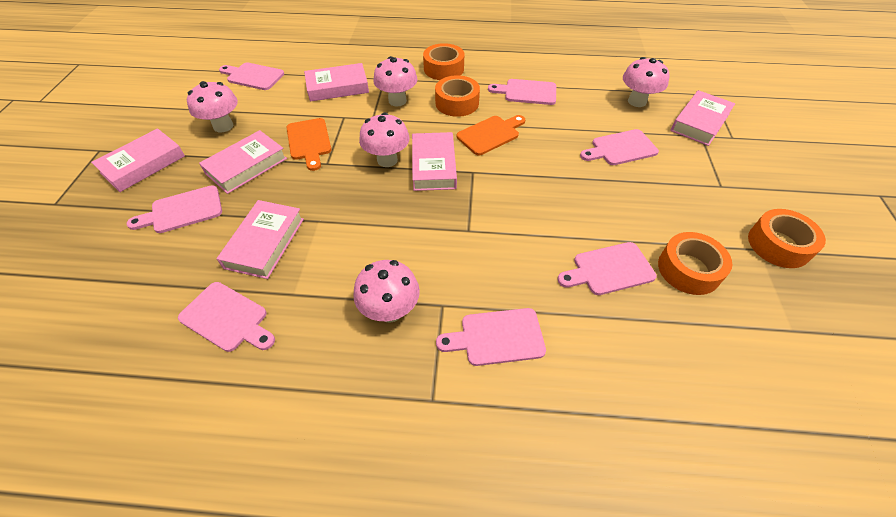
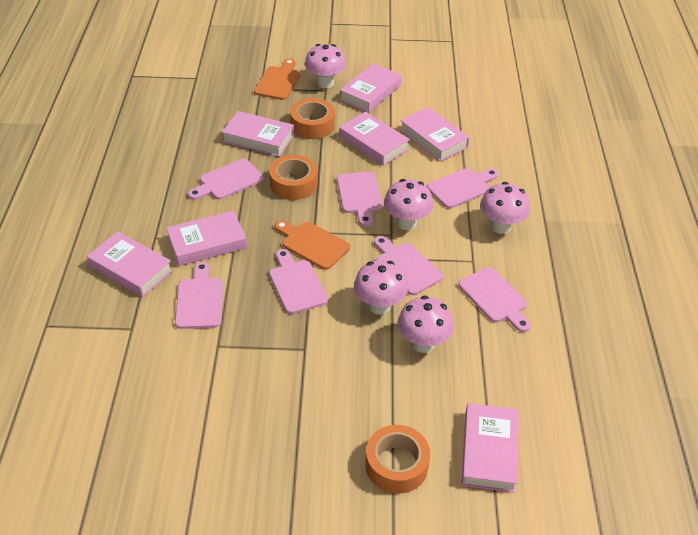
orange tape: 4 -> 3
pink book: 6 -> 7

